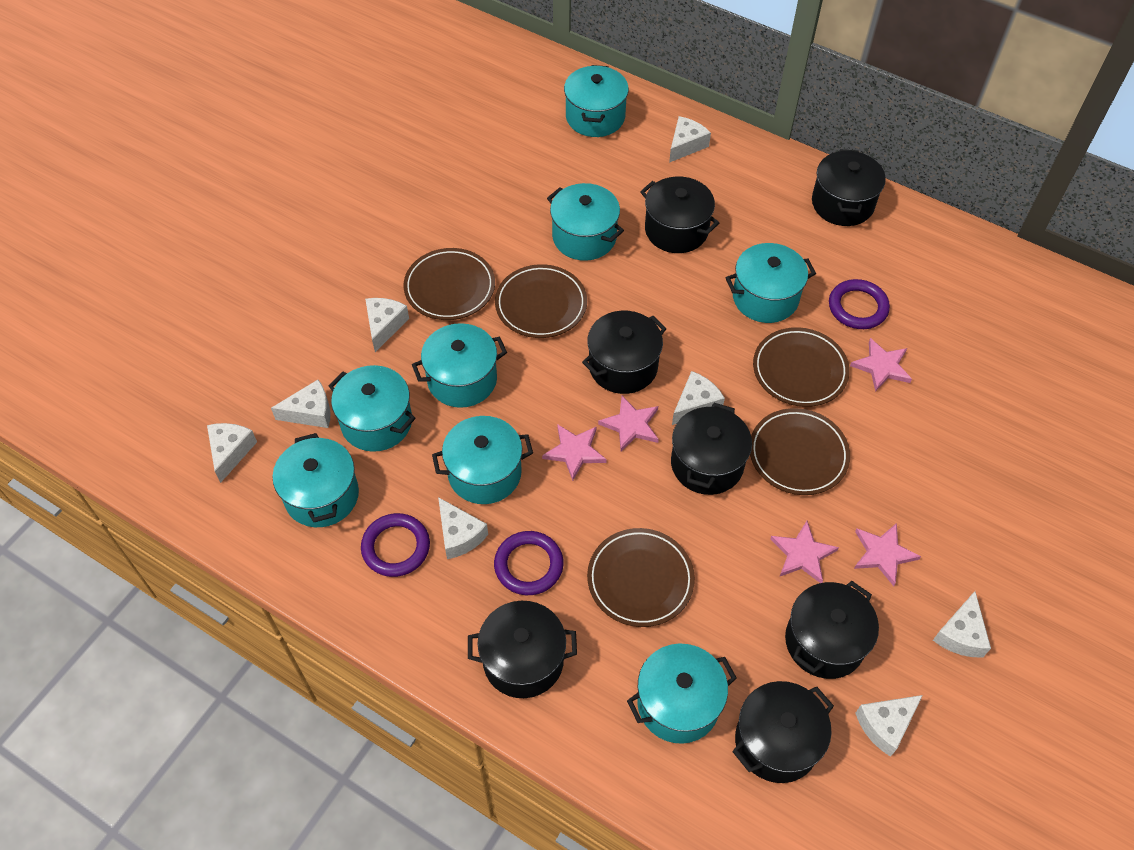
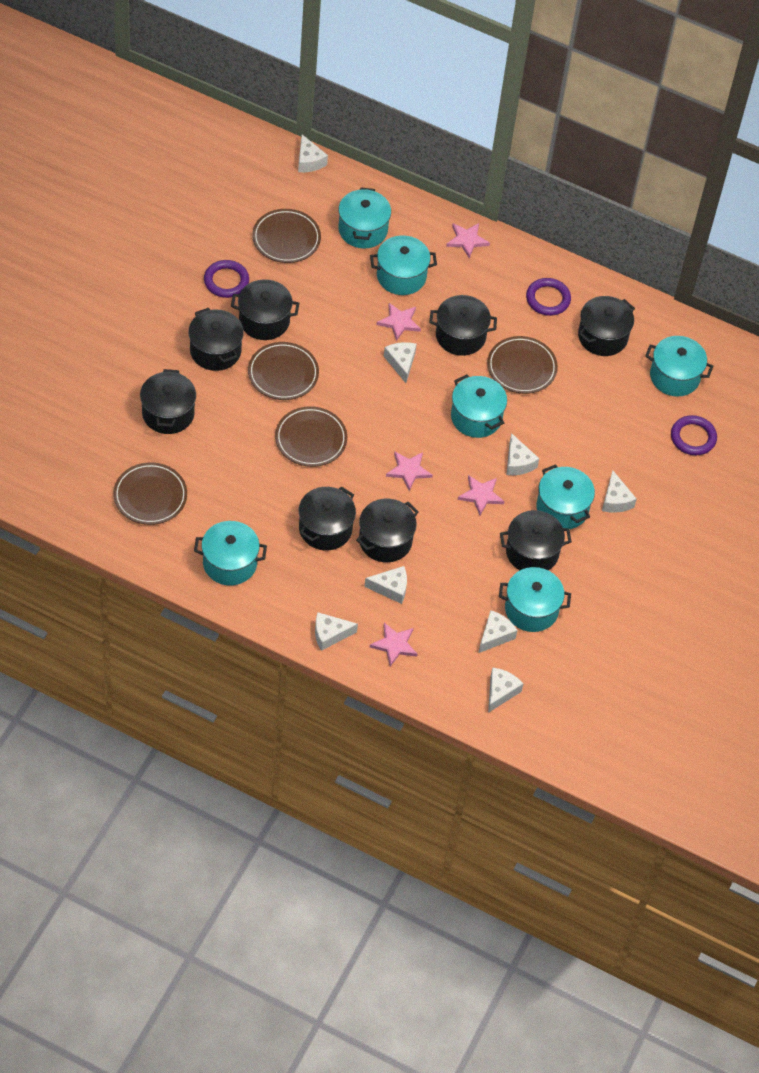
black pot: 7 -> 8
turquoise pot: 8 -> 7

